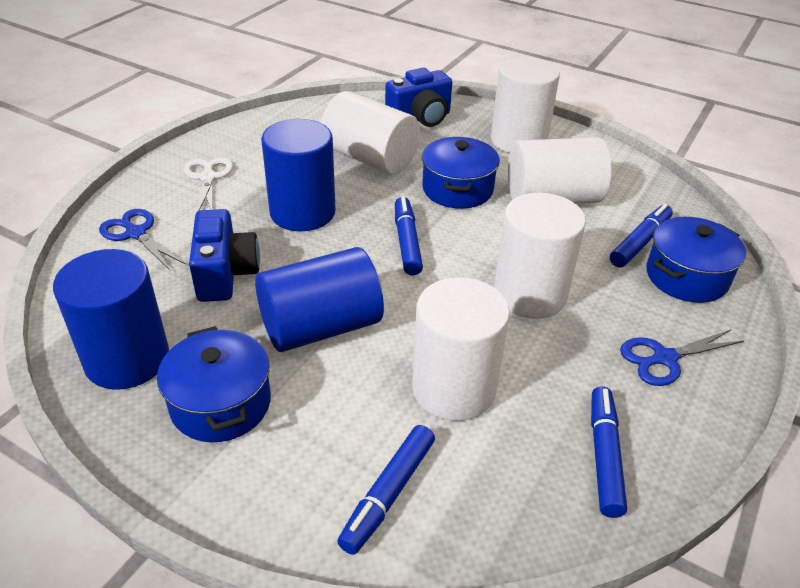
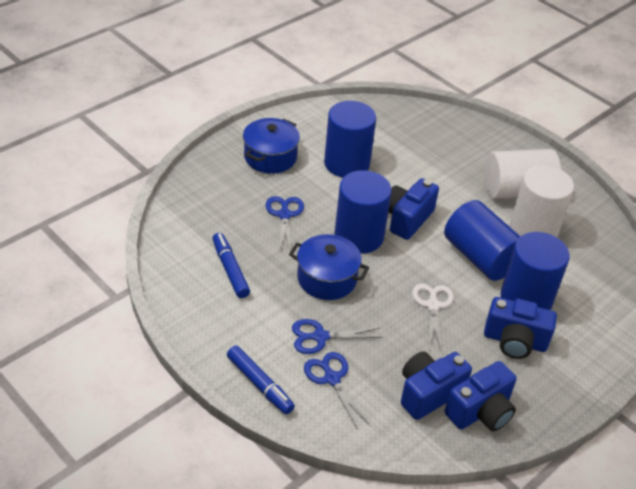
blue camera: 2 -> 4
blue cylinder: 3 -> 4
blue marker: 4 -> 2
blue pot: 3 -> 2
blue scissors: 2 -> 3
white cylinder: 5 -> 2

